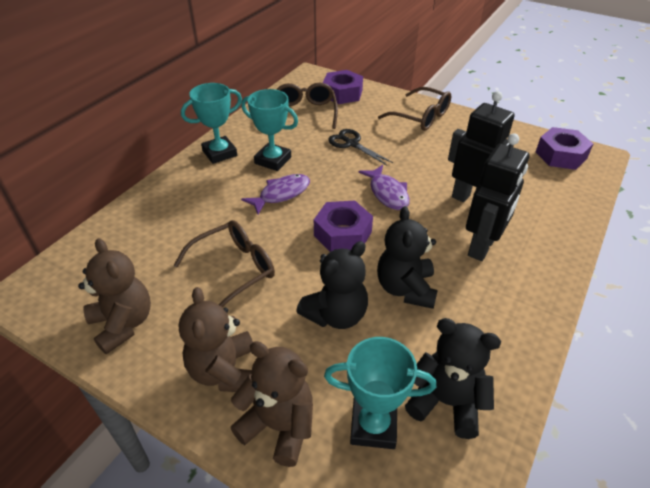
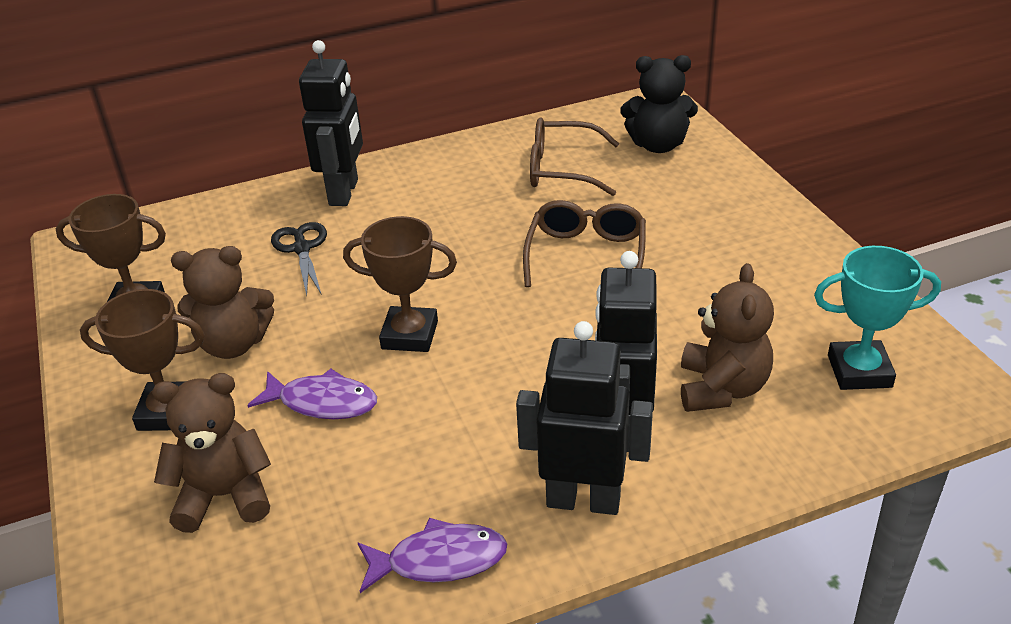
black robot: 2 -> 3
black teddy bear: 3 -> 1
brown glasses: 3 -> 2
brown trophy: 0 -> 3
purple nut: 3 -> 0
turquoise trophy: 3 -> 1

